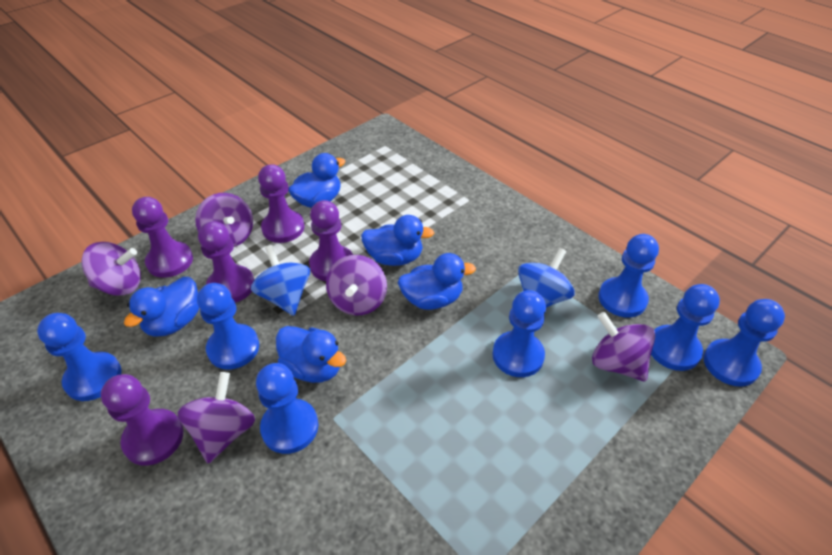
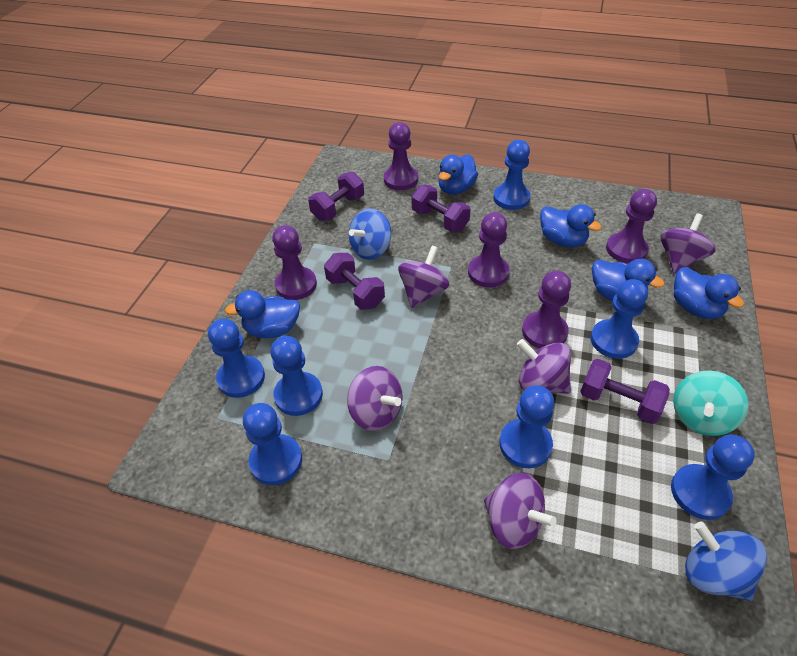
purple dumbbell: 0 -> 4
turquoise spinning top: 0 -> 1

